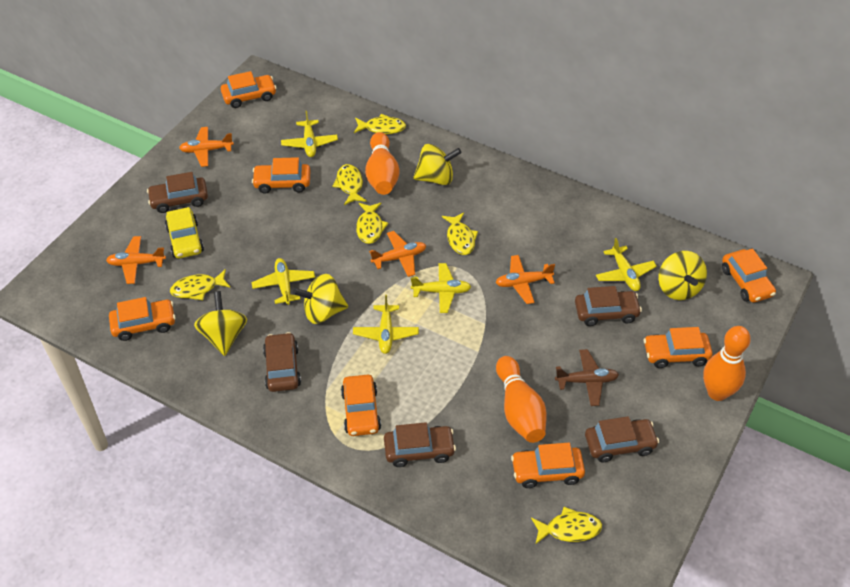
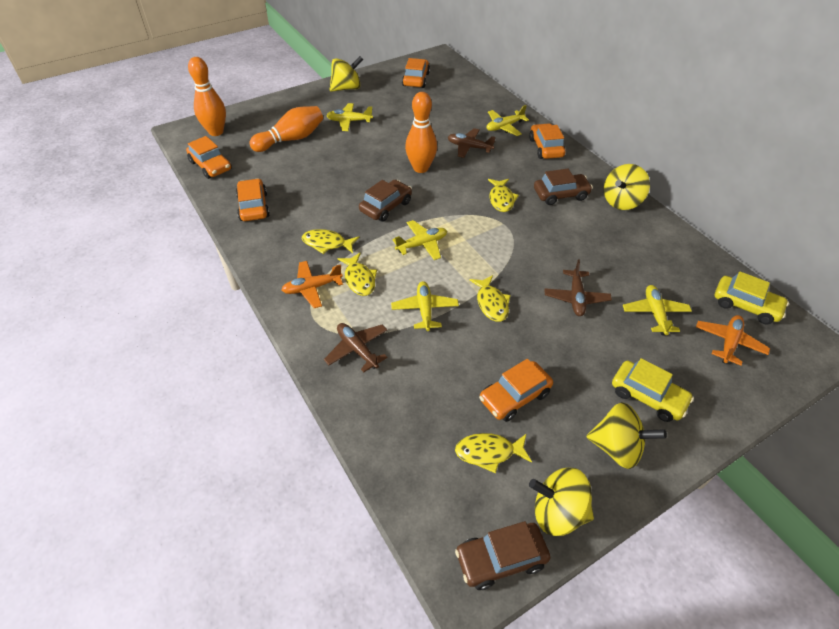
brown car: 5 -> 3
brown plane: 1 -> 3
orange car: 7 -> 5
orange plane: 4 -> 2
yellow car: 1 -> 2
yellow fish: 6 -> 5

